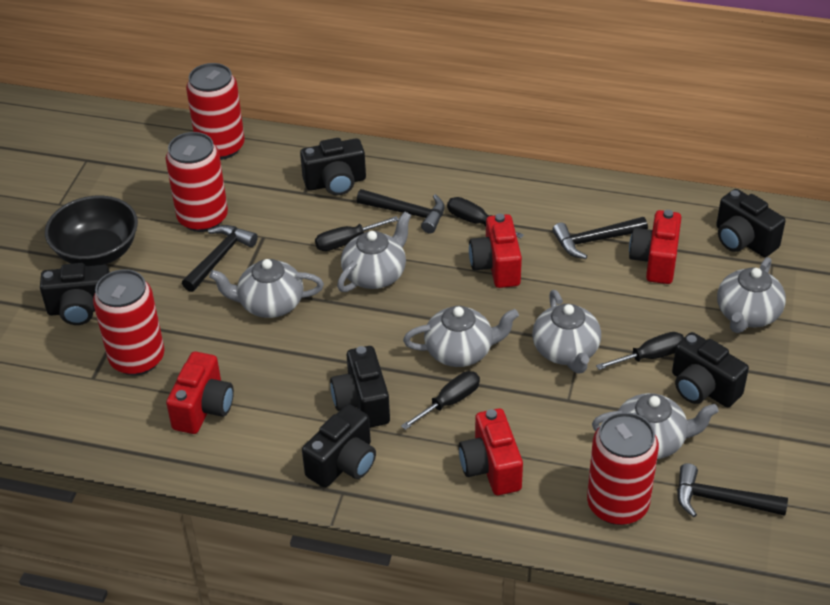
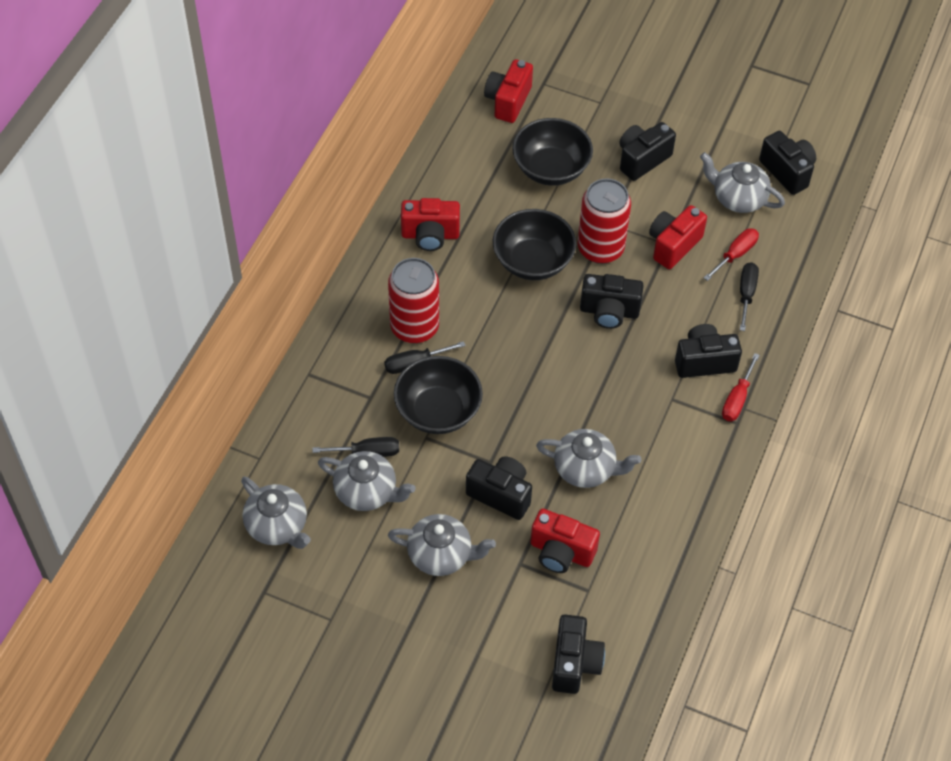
black bowl: 1 -> 3
black hammer: 4 -> 0
black screwdriver: 4 -> 3
grey teapot: 6 -> 5
red can: 4 -> 2
red screwdriver: 0 -> 2

